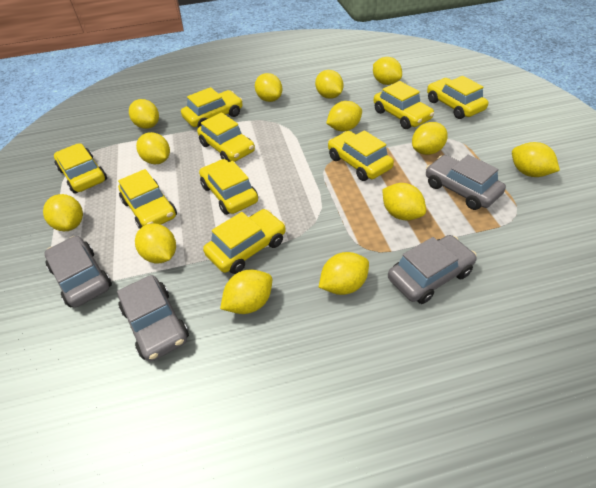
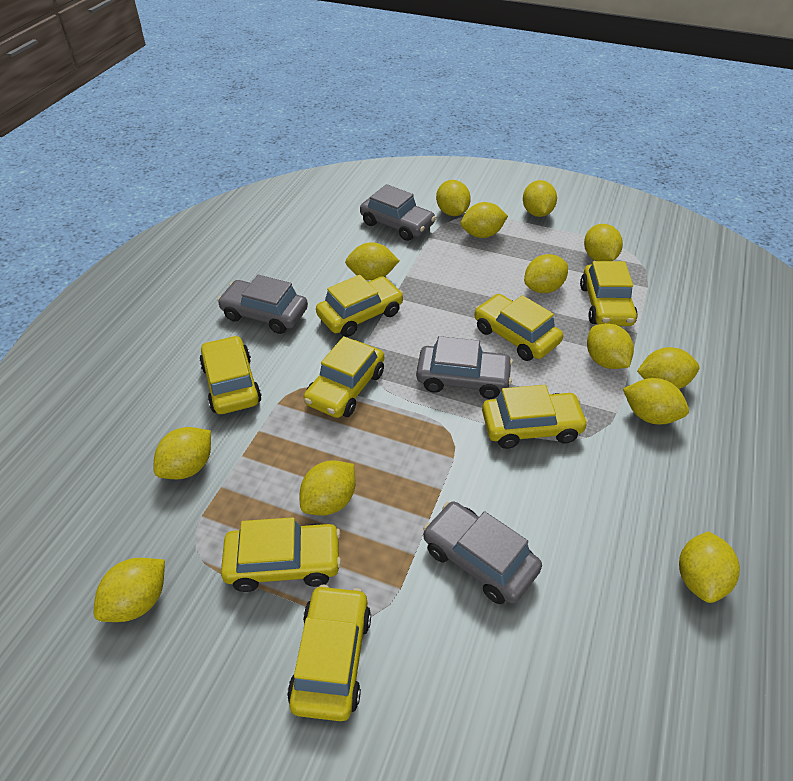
yellow car: 9 -> 8

